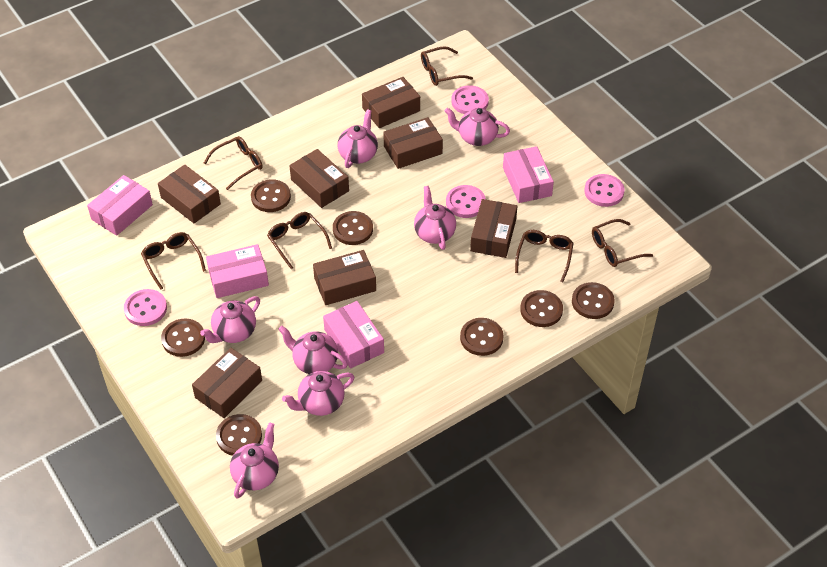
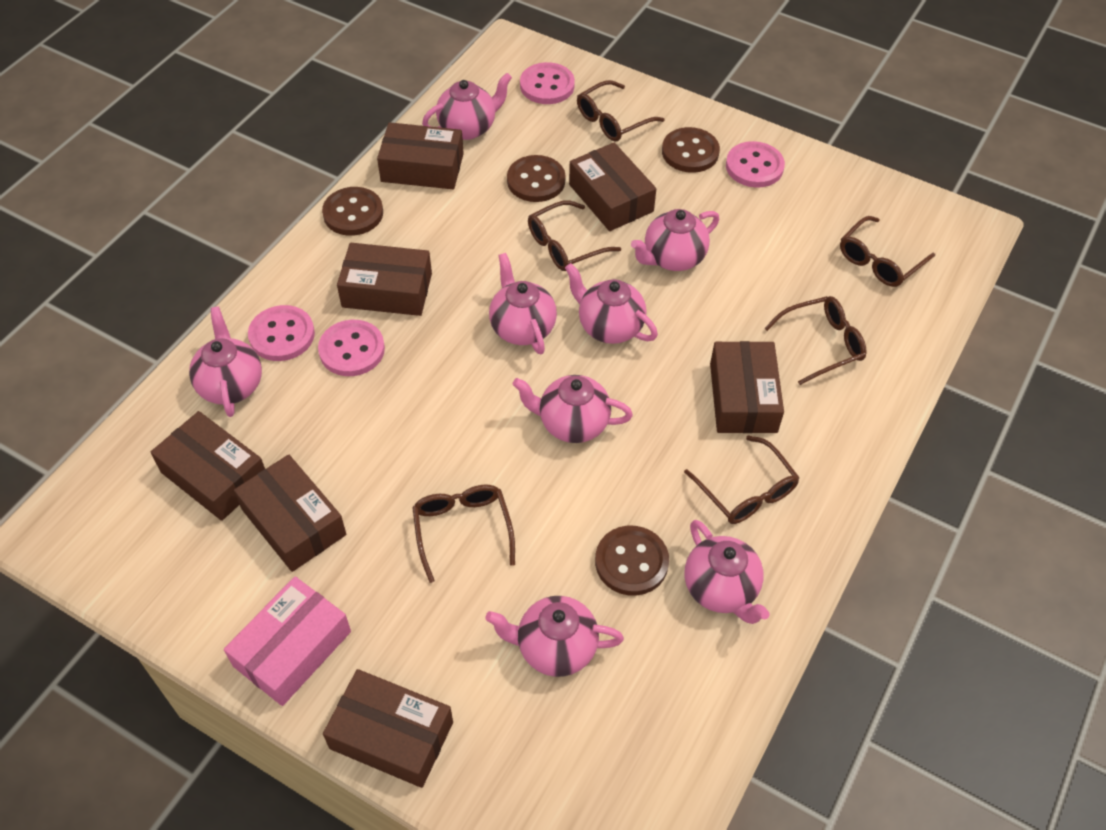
brown button: 7 -> 4
pink box: 4 -> 1
pink teapot: 7 -> 8

